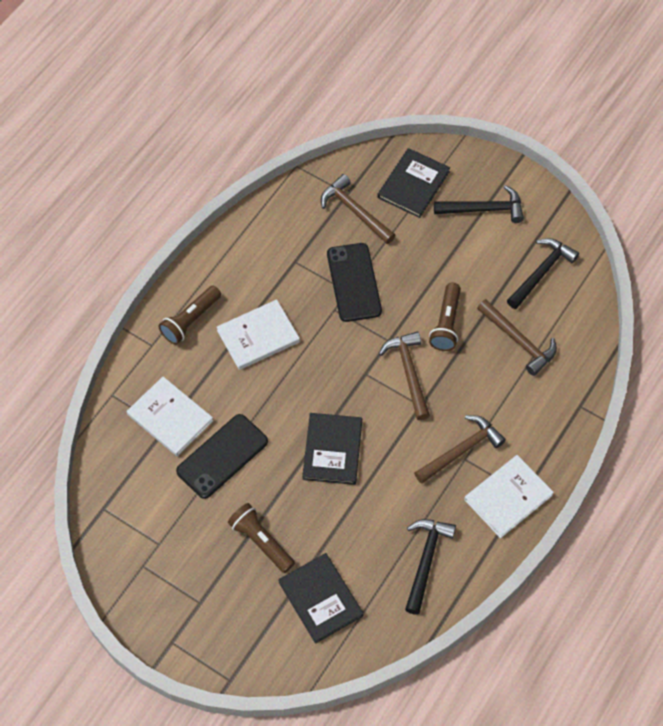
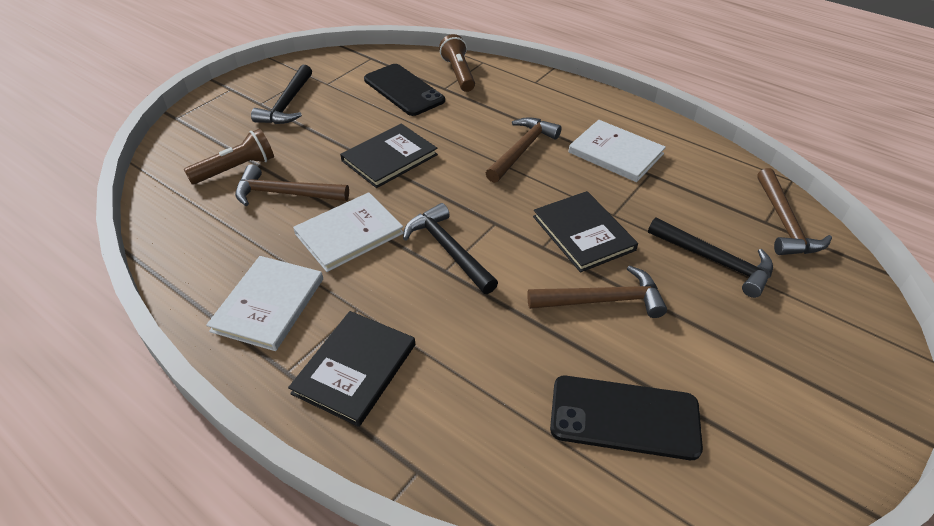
brown flashlight: 3 -> 2

